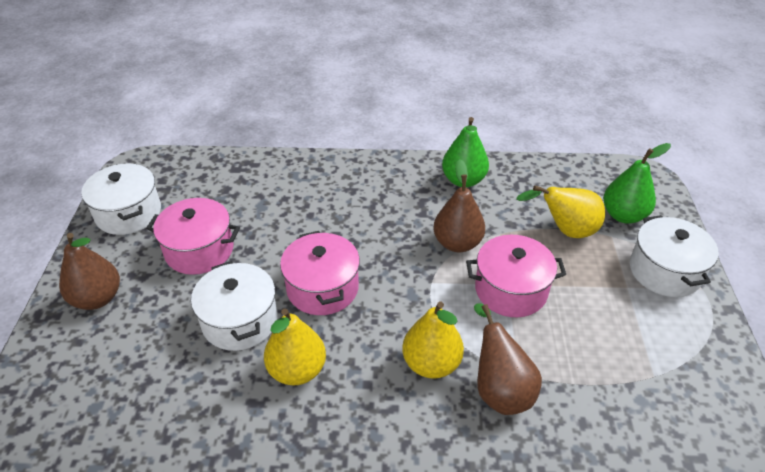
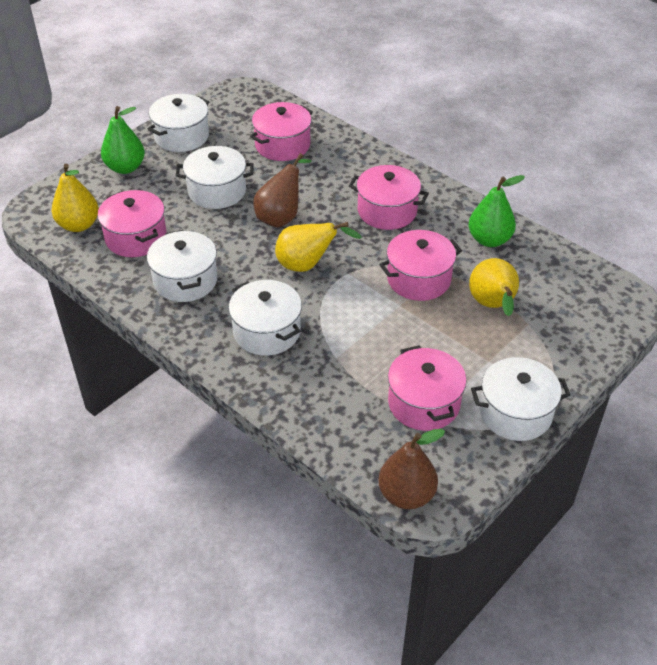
brown pear: 3 -> 2
pink pot: 3 -> 5
white pot: 3 -> 5

